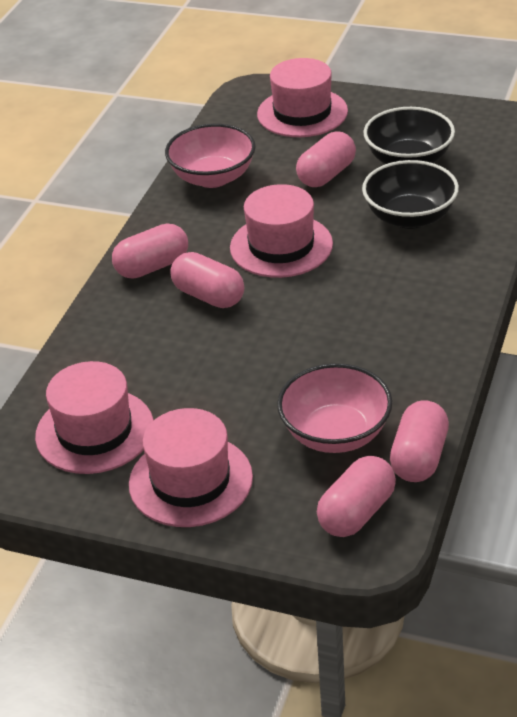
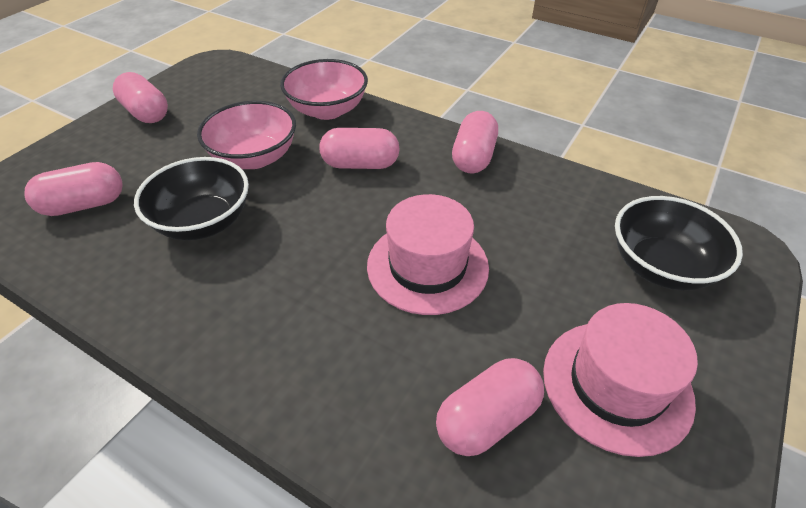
pink hat: 4 -> 2

